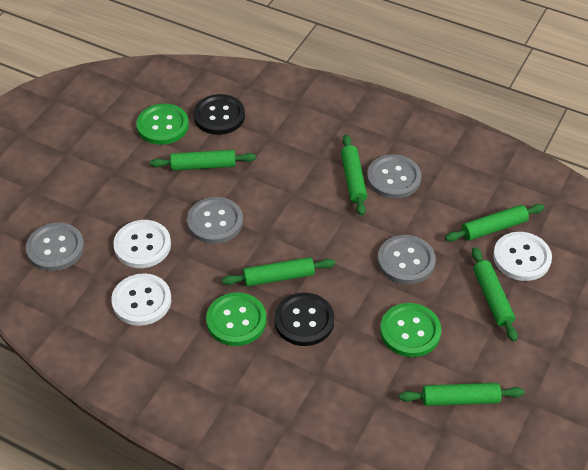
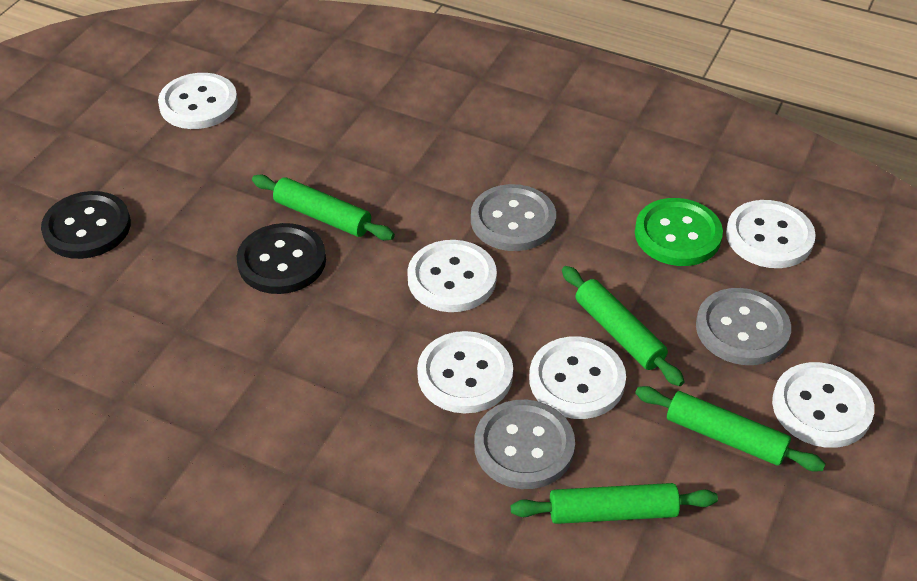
green button: 3 -> 1
green rolling pin: 6 -> 4
grey button: 4 -> 3
white button: 3 -> 6

